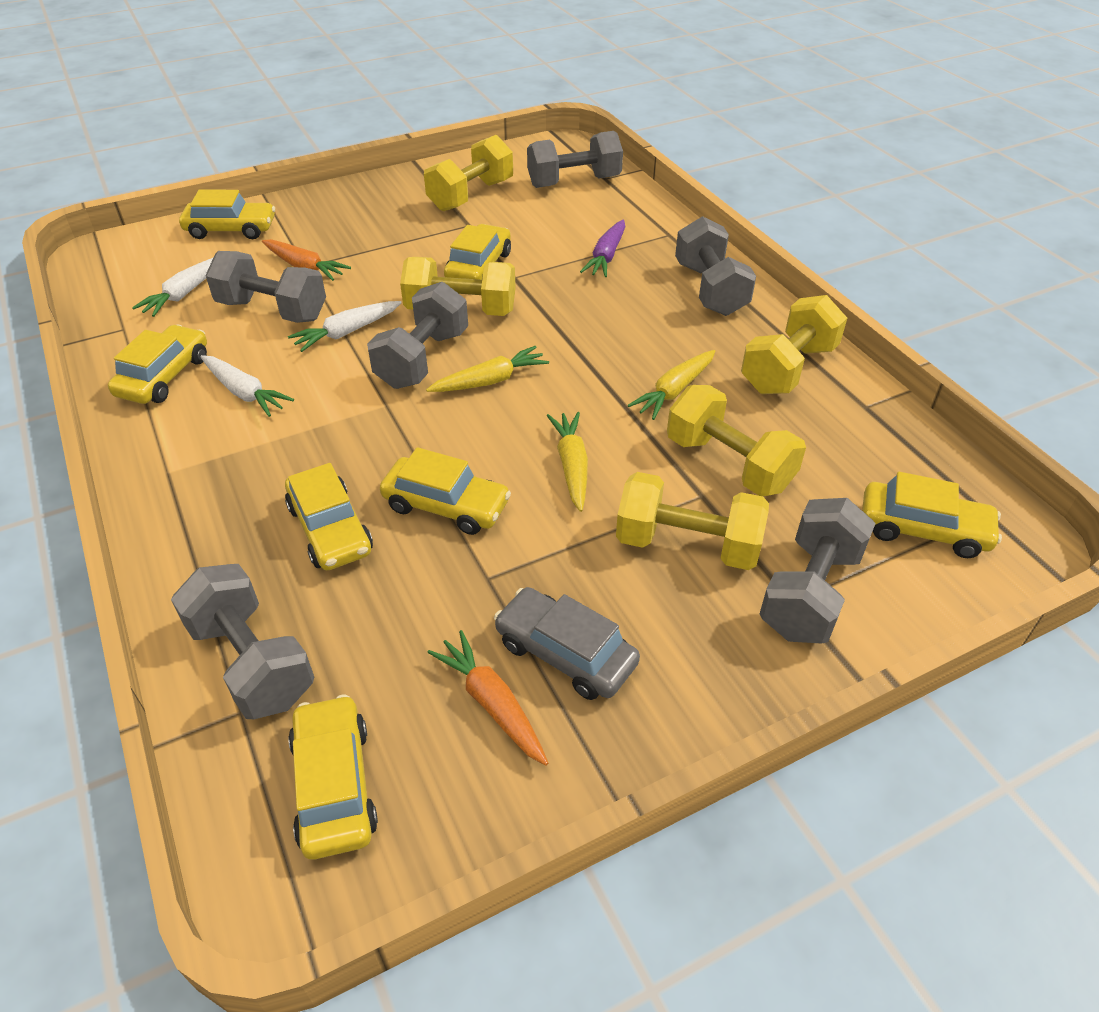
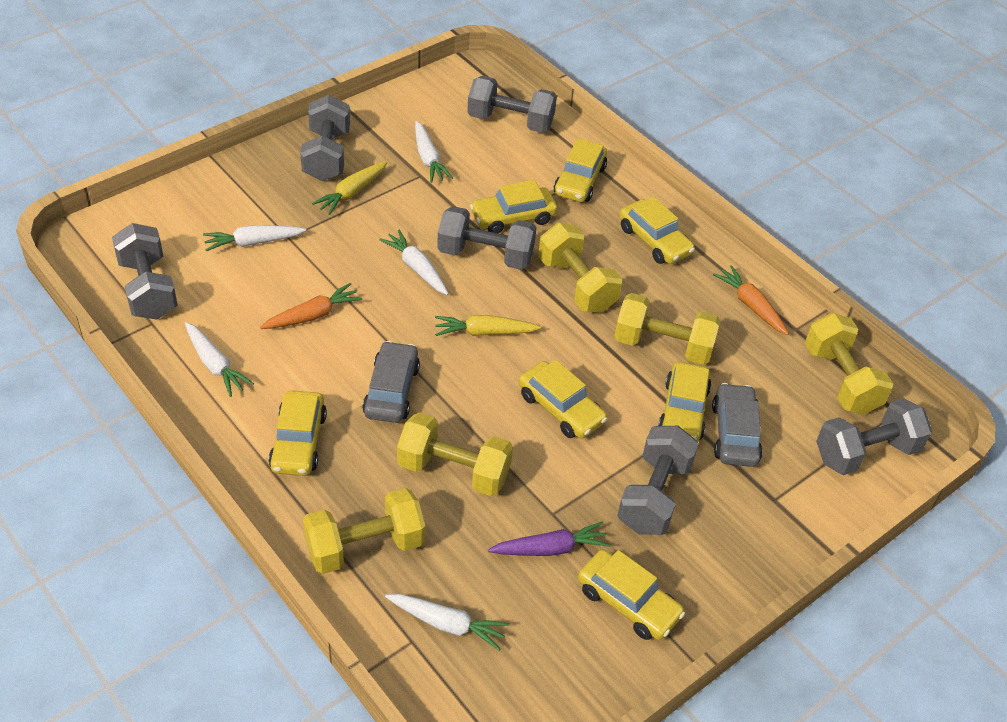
grey car: 1 -> 2
white carrot: 3 -> 5
yellow carrot: 3 -> 2

